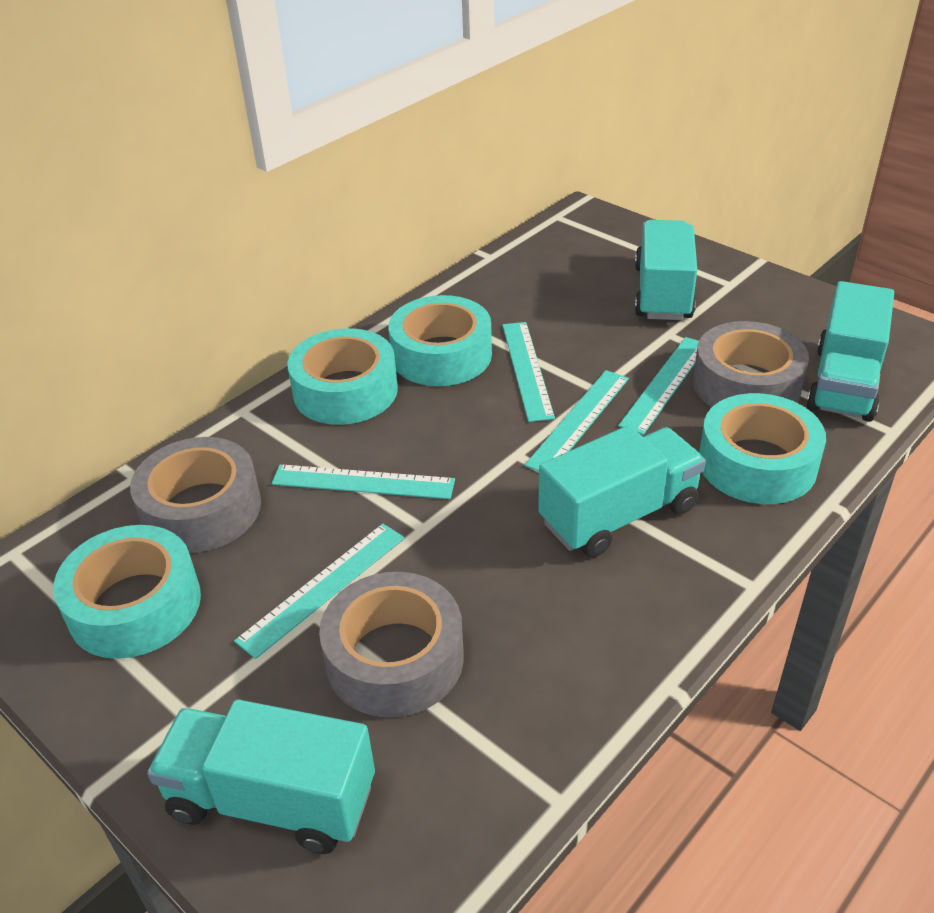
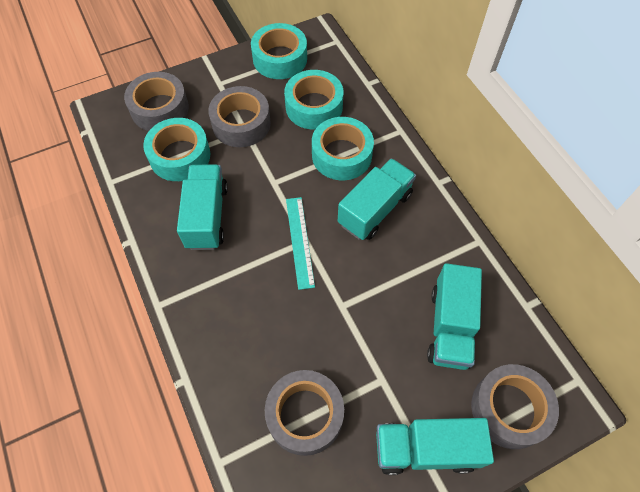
grey tape: 3 -> 4
turquoise ruler: 5 -> 1

